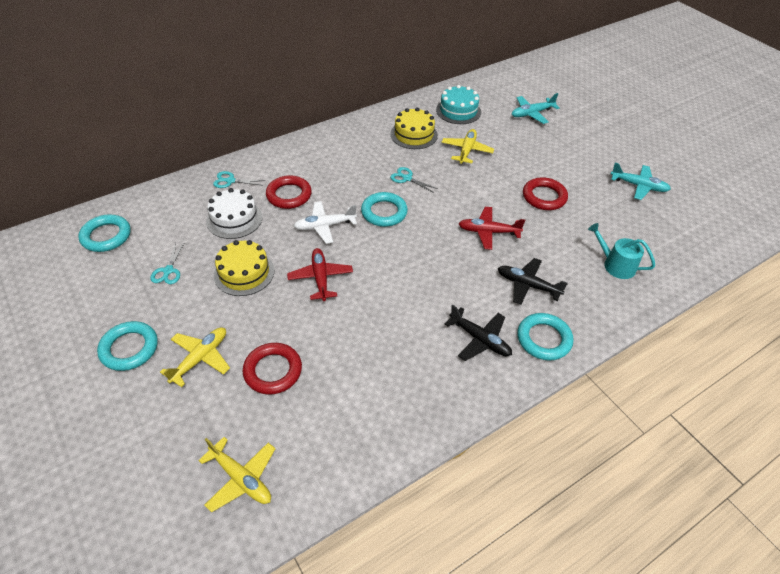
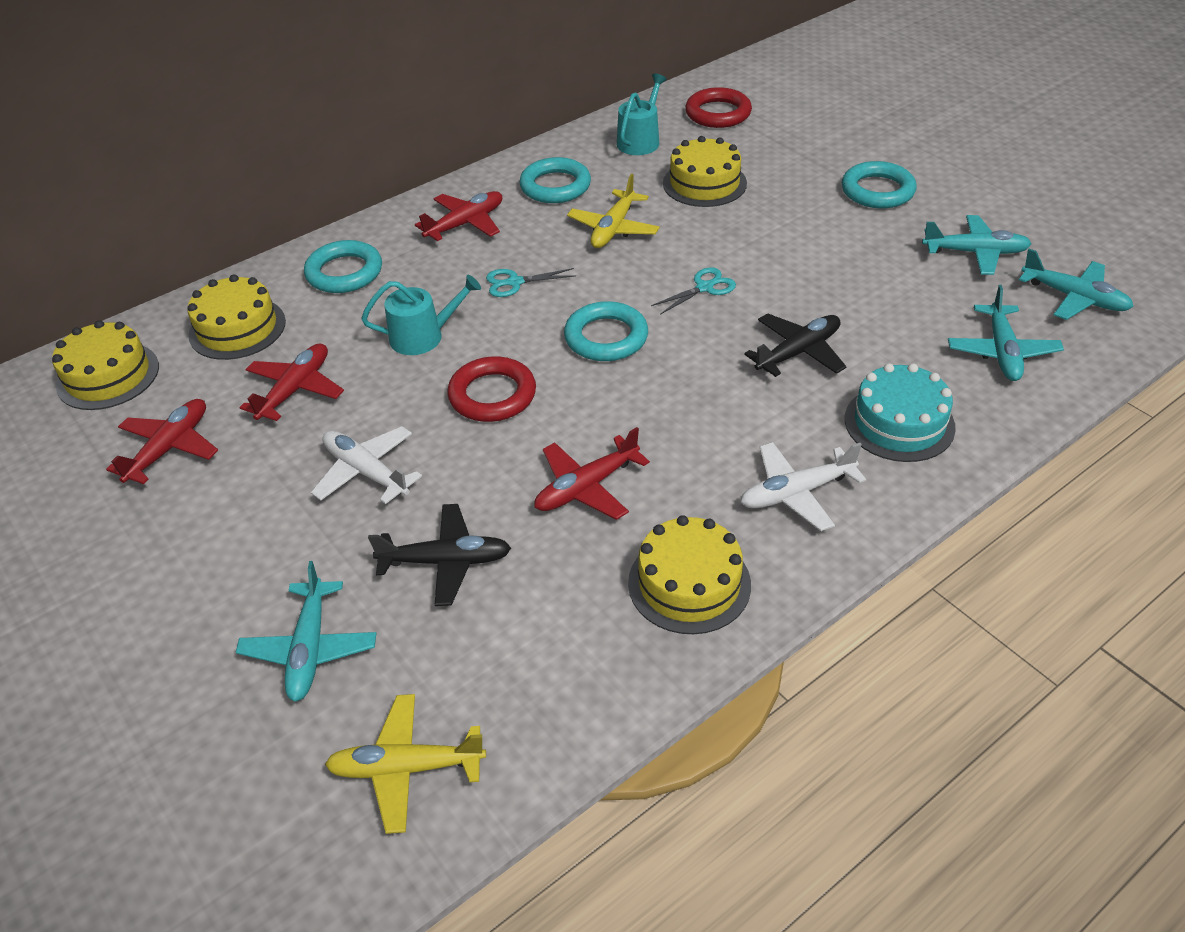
red plane: 2 -> 4
red ring: 3 -> 2
turquoise plane: 2 -> 4
turquoise scissors: 3 -> 2
turquoise watering can: 1 -> 2
white cake: 1 -> 0
white plane: 1 -> 2
yellow cake: 2 -> 4
yellow plane: 3 -> 2

